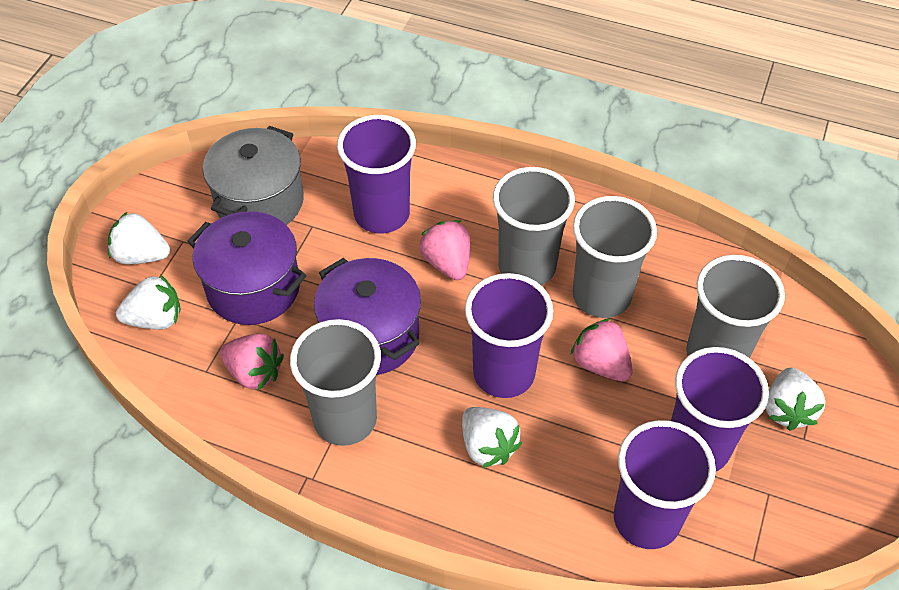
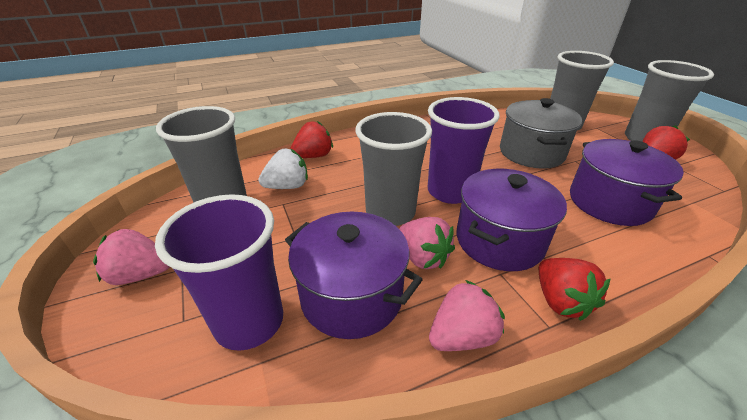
purple cup: 4 -> 2
purple pot: 2 -> 3
red strawberry: 0 -> 3
white strawberry: 4 -> 1

